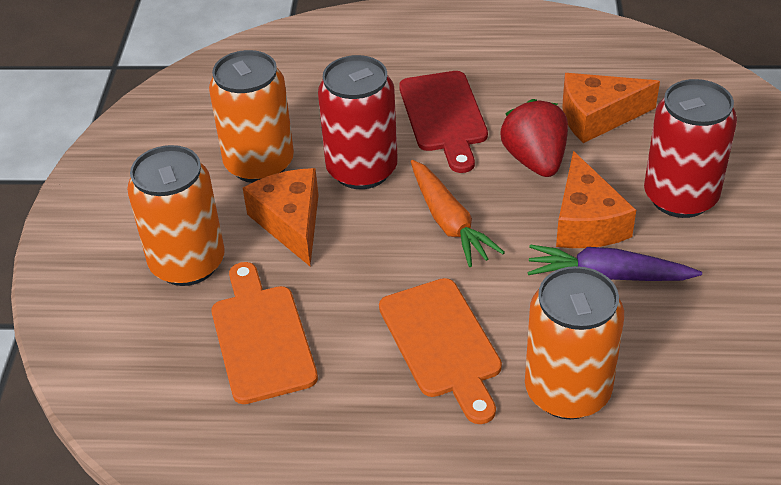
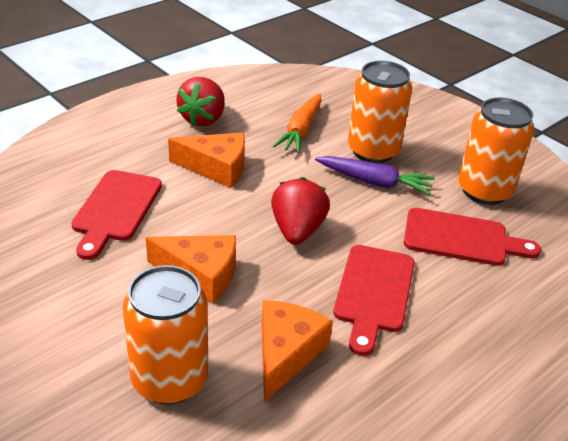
orange cutting board: 2 -> 0
red can: 2 -> 0
red cutting board: 1 -> 3
red strawberry: 1 -> 2

